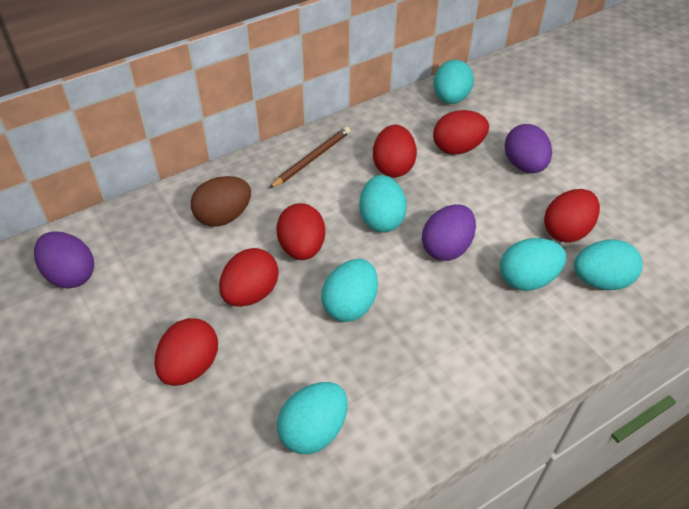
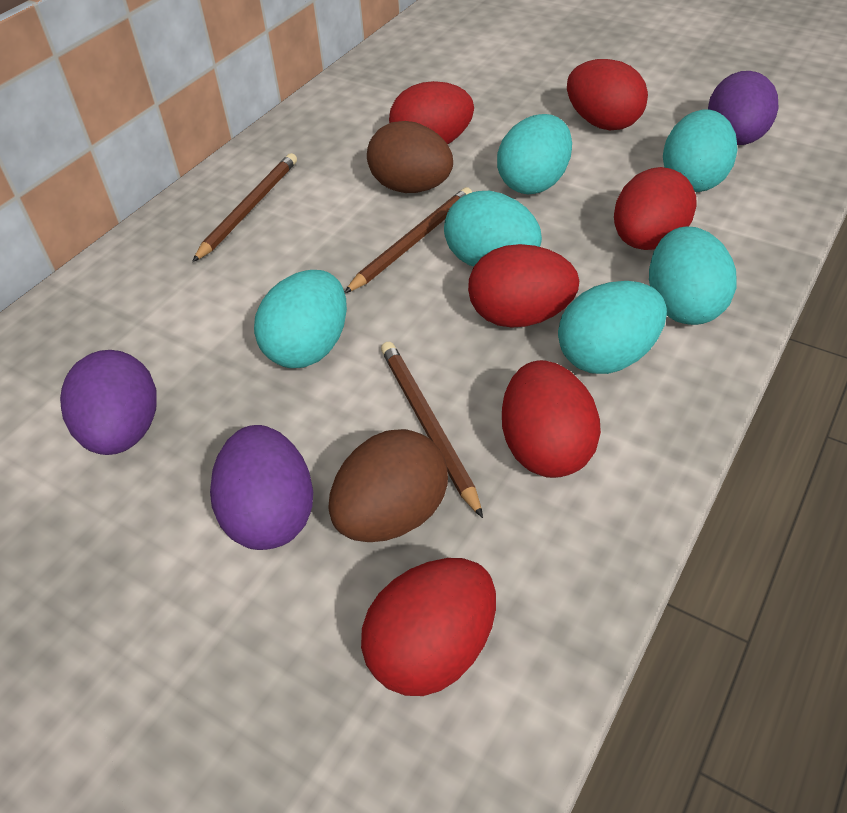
brown egg: 1 -> 2
brown pencil: 1 -> 3

